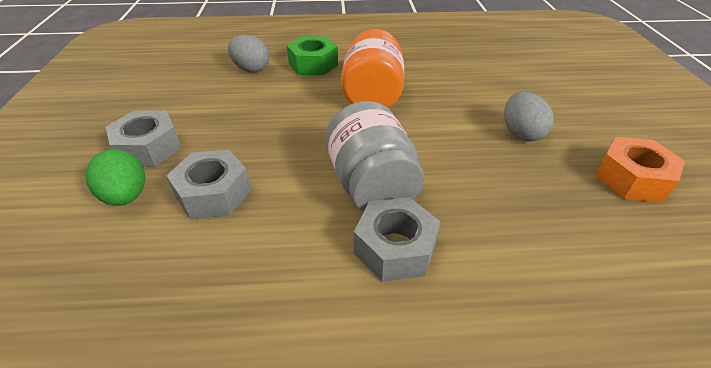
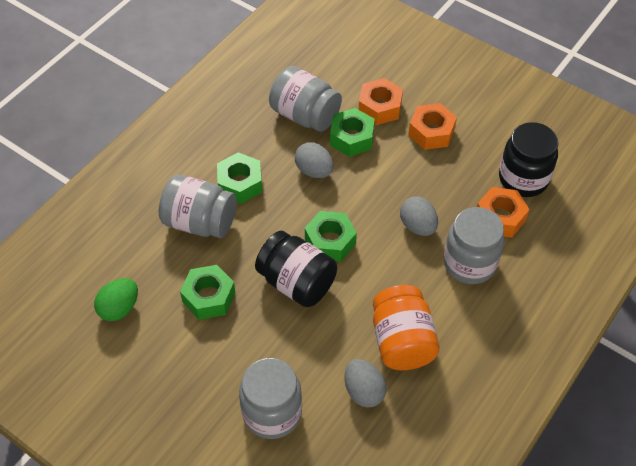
black jar: 0 -> 2
green nut: 1 -> 4
grey egg: 2 -> 3
grey jar: 1 -> 4
grey nut: 3 -> 0
orange nut: 1 -> 3

